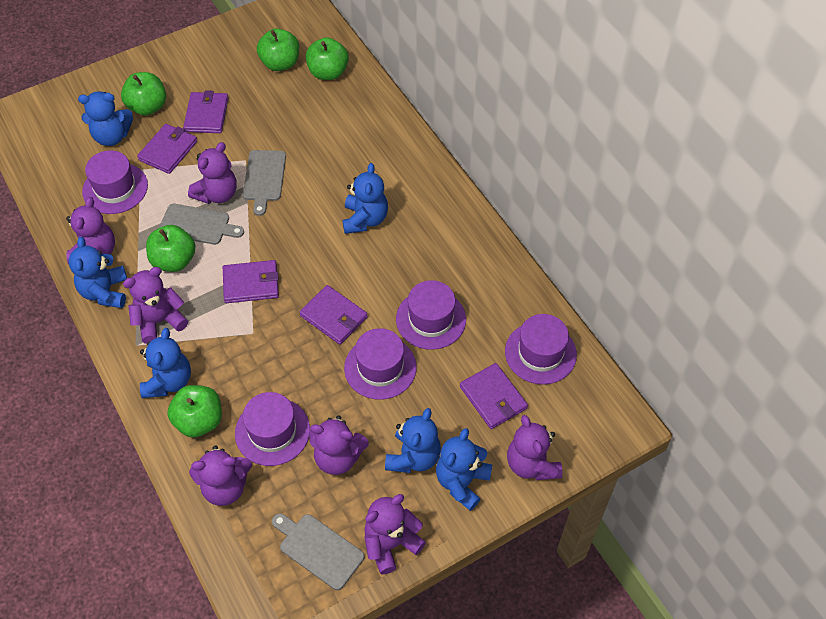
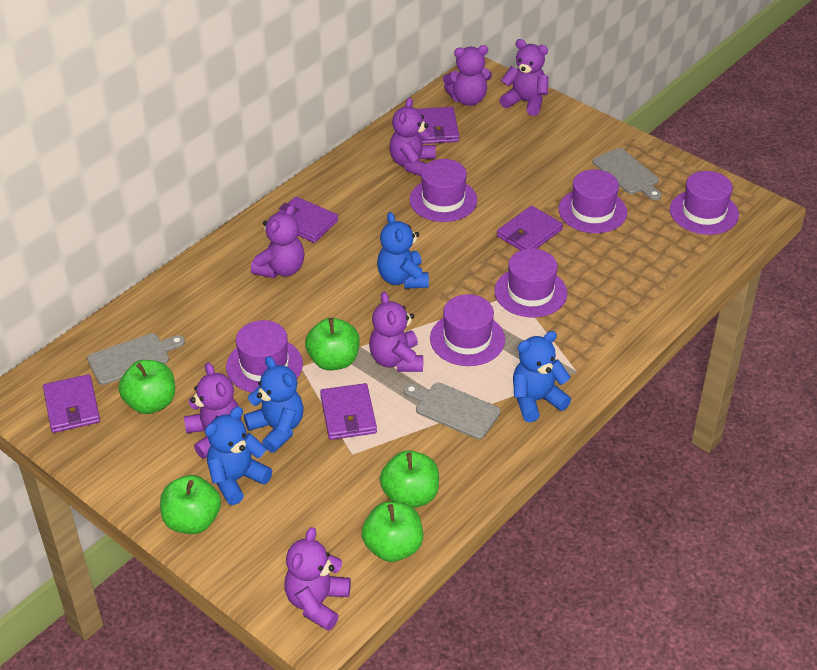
blue teddy bear: 6 -> 4
purple hat: 5 -> 6

